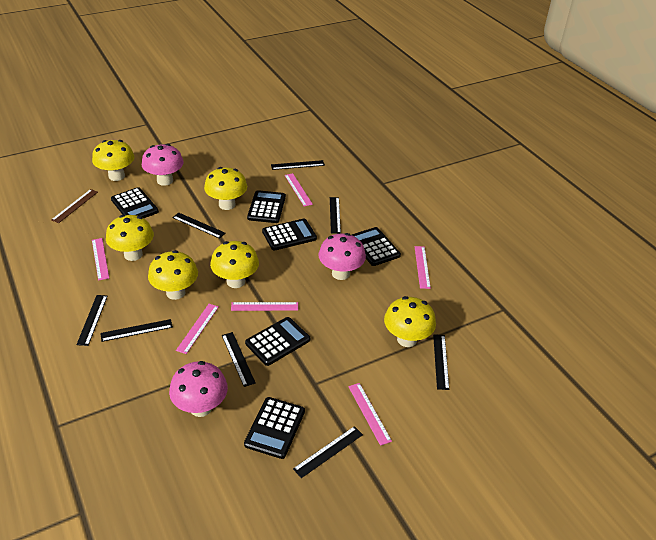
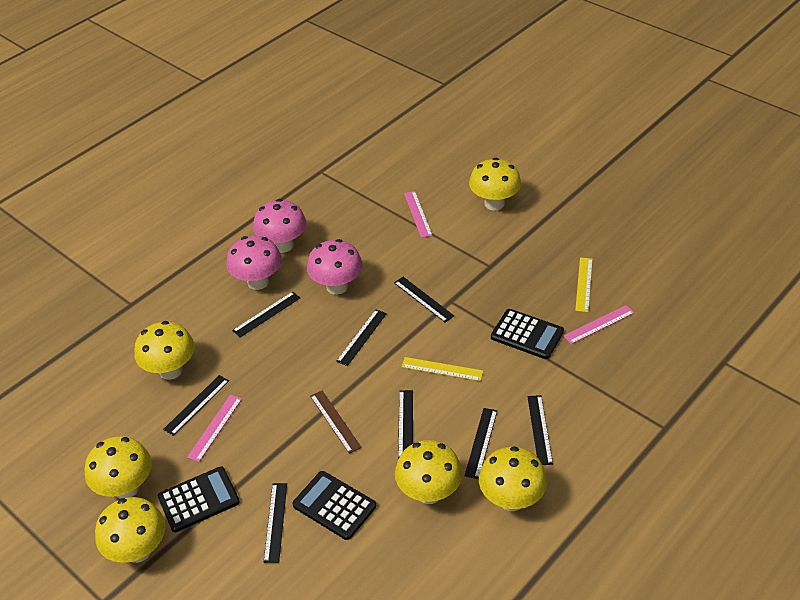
black calculator: 6 -> 3
pink ruler: 6 -> 3
yellow ruler: 0 -> 2

